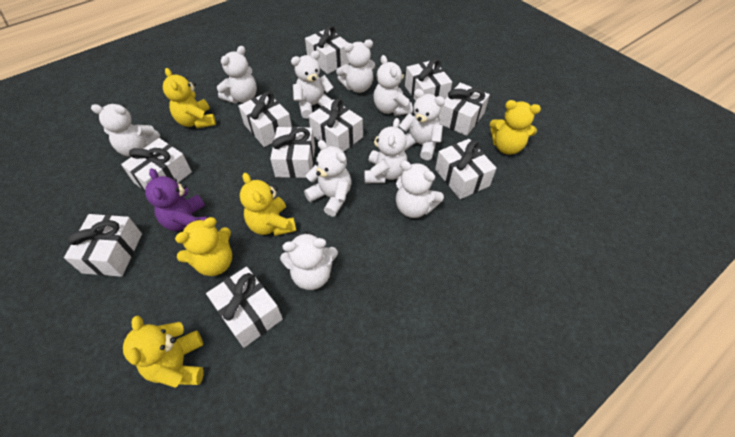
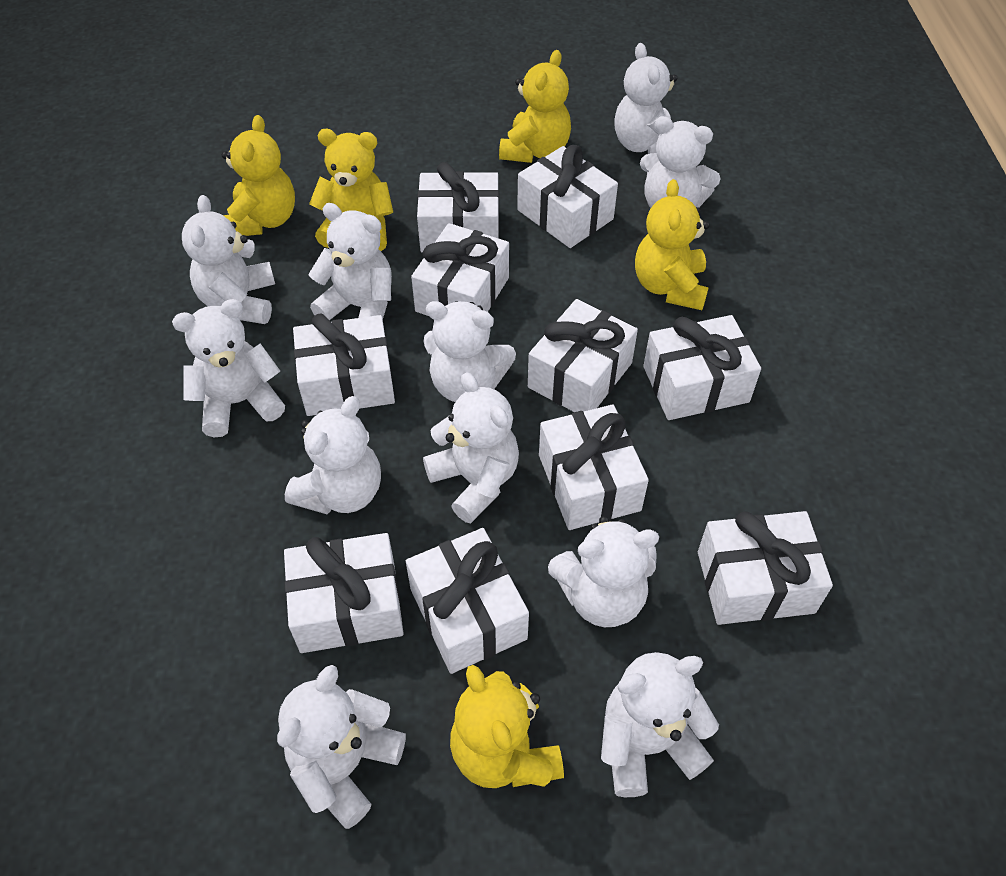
purple teddy bear: 1 -> 0
white teddy bear: 10 -> 11

